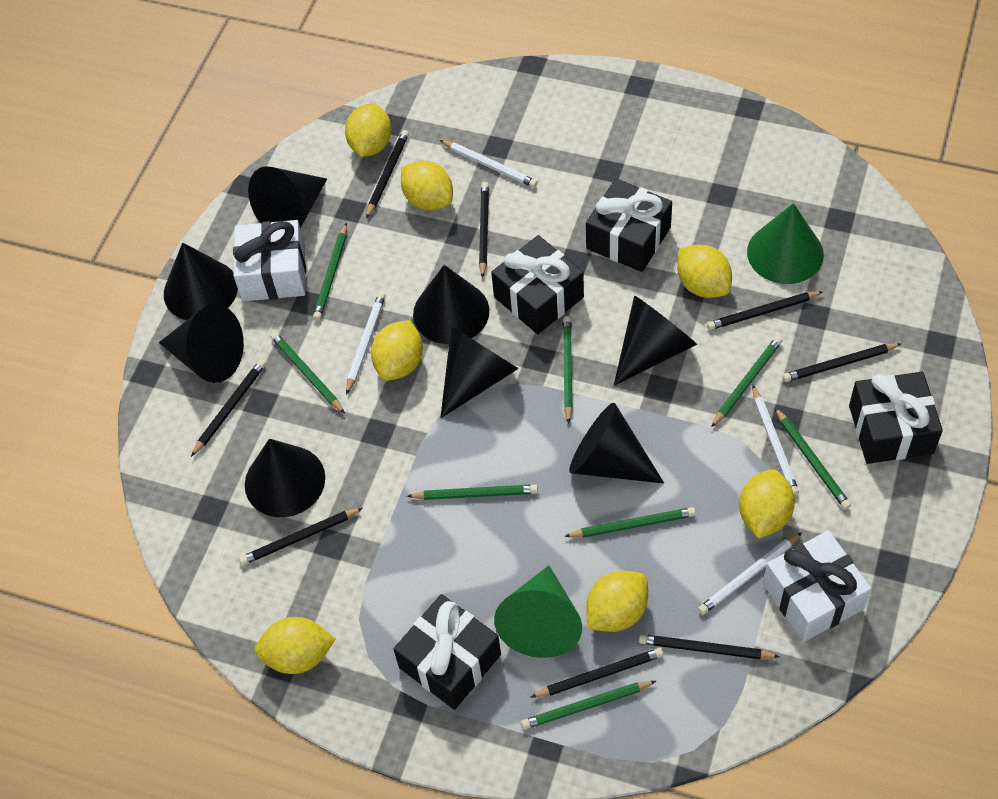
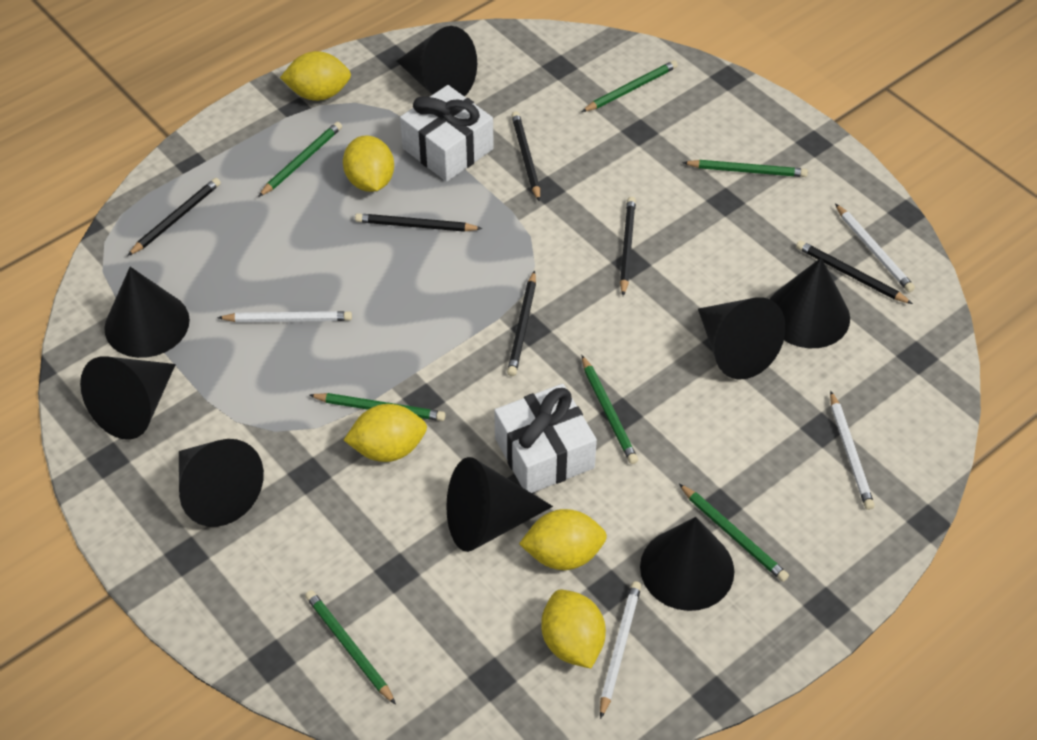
black gift: 4 -> 0
black pencil: 8 -> 6
green cone: 2 -> 0
green pencil: 8 -> 7
yellow lemon: 7 -> 5

